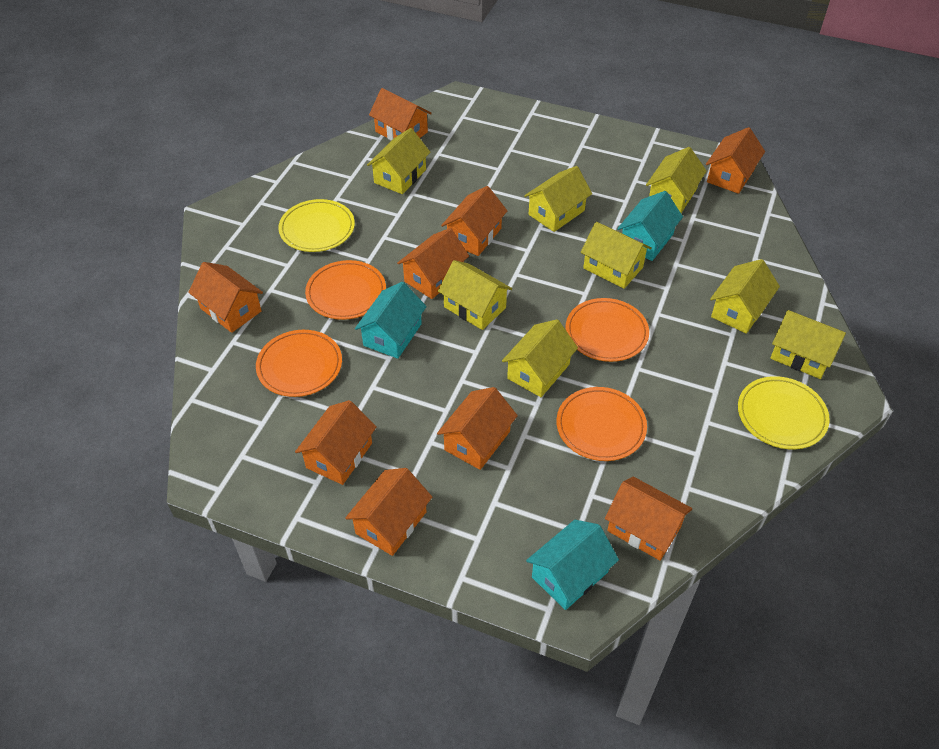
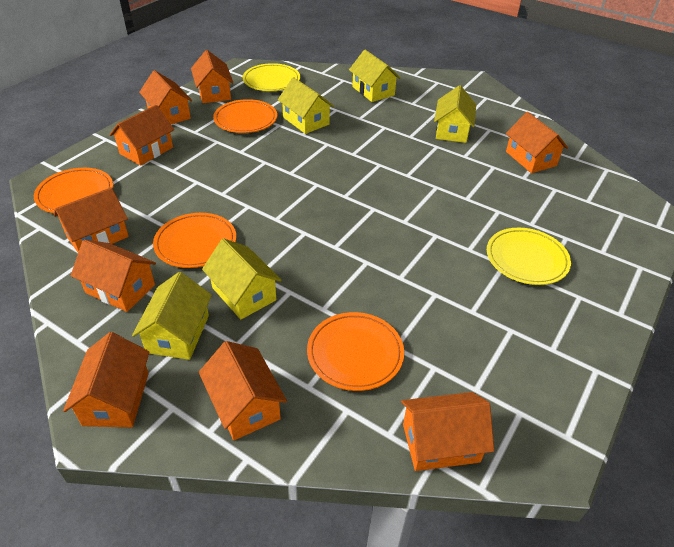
turquoise house: 3 -> 0
yellow house: 8 -> 5

